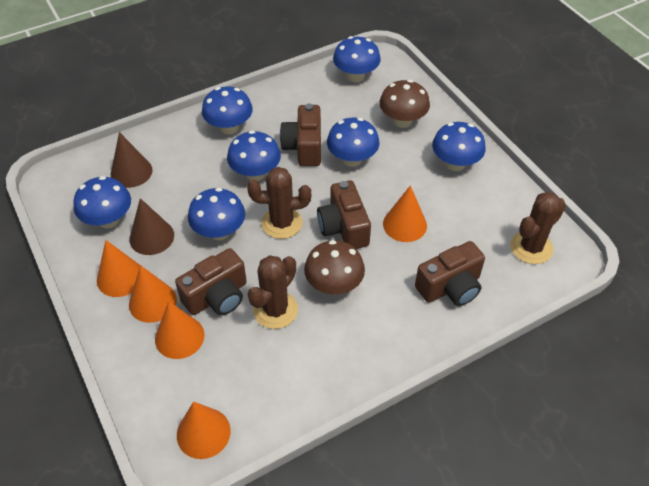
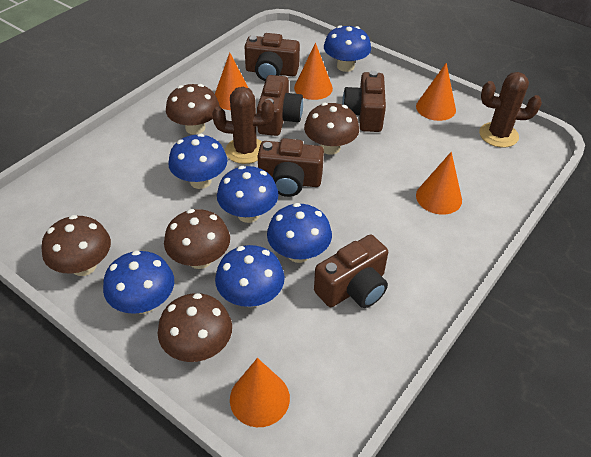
blue mushroom: 7 -> 6
brown cactus: 3 -> 2
brown camera: 4 -> 5
brown cone: 2 -> 0
brown mushroom: 2 -> 5

